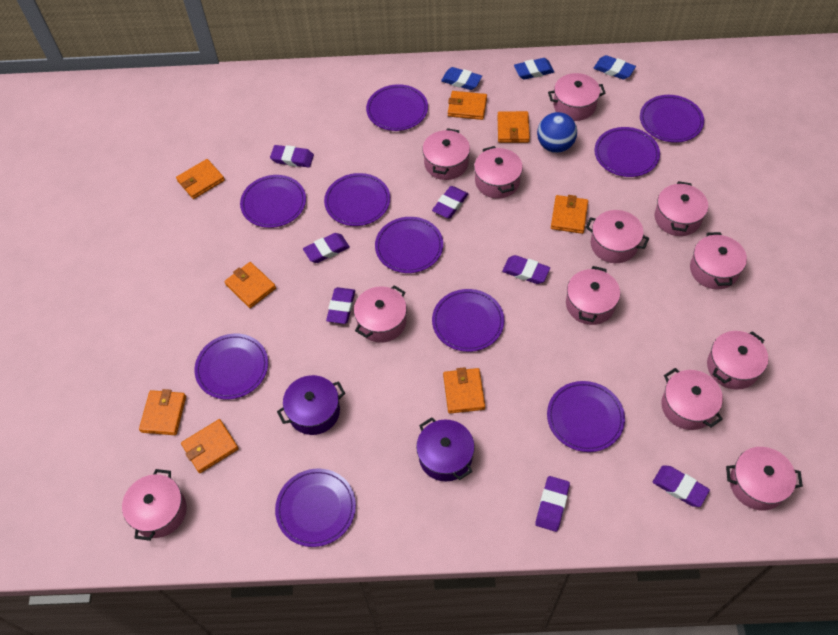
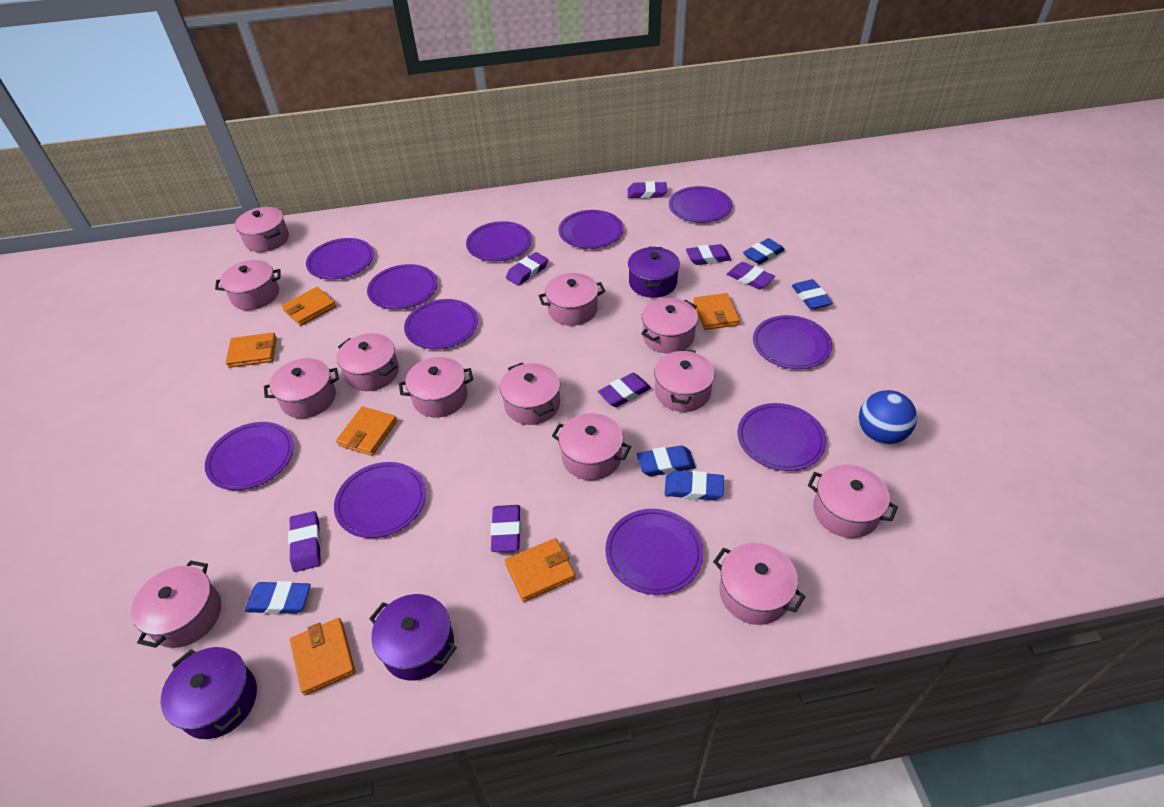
blue eraser: 3 -> 5
orange wallet: 8 -> 6
pink pot: 12 -> 13
purple plate: 10 -> 11
purple pot: 2 -> 3

